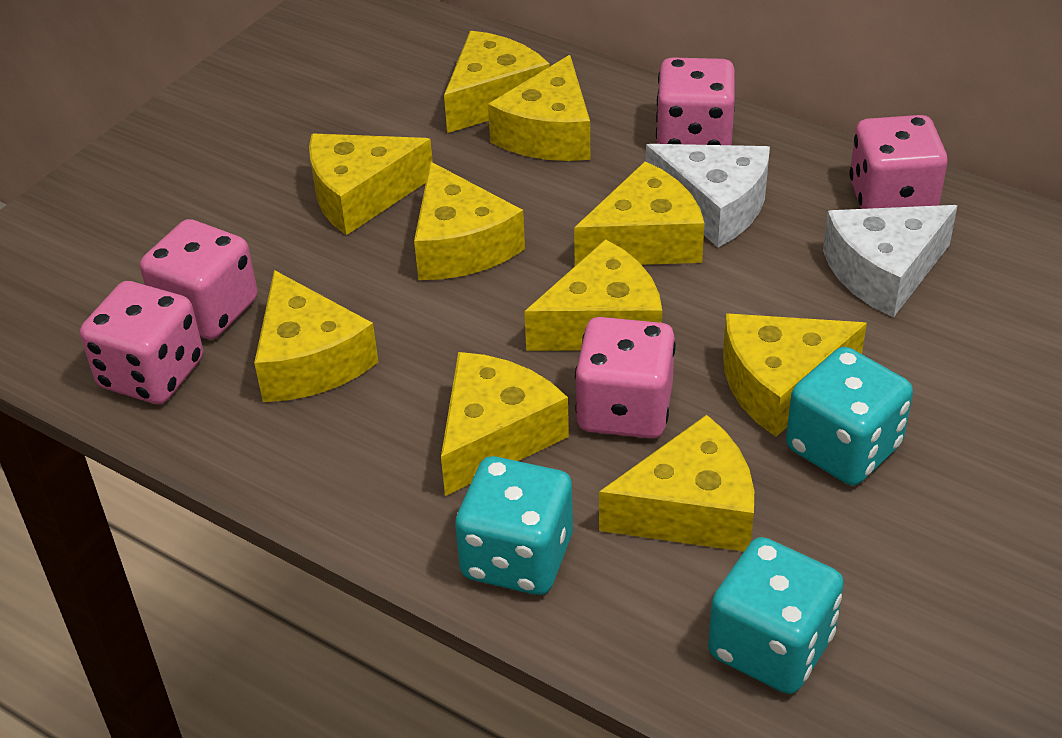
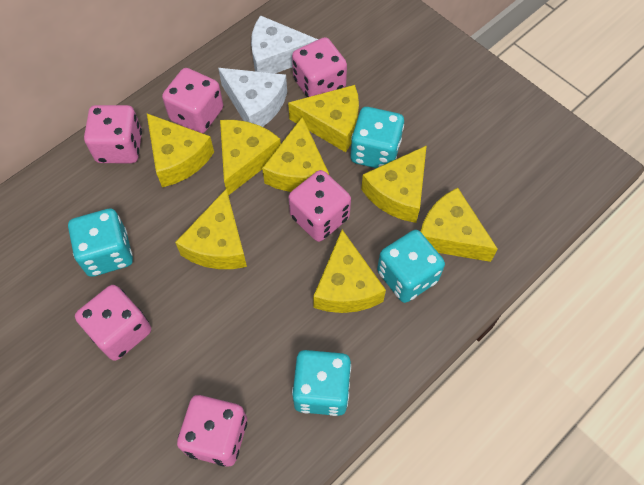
pink dice: 5 -> 6
turquoise dice: 3 -> 4
yellow cheese: 10 -> 8

